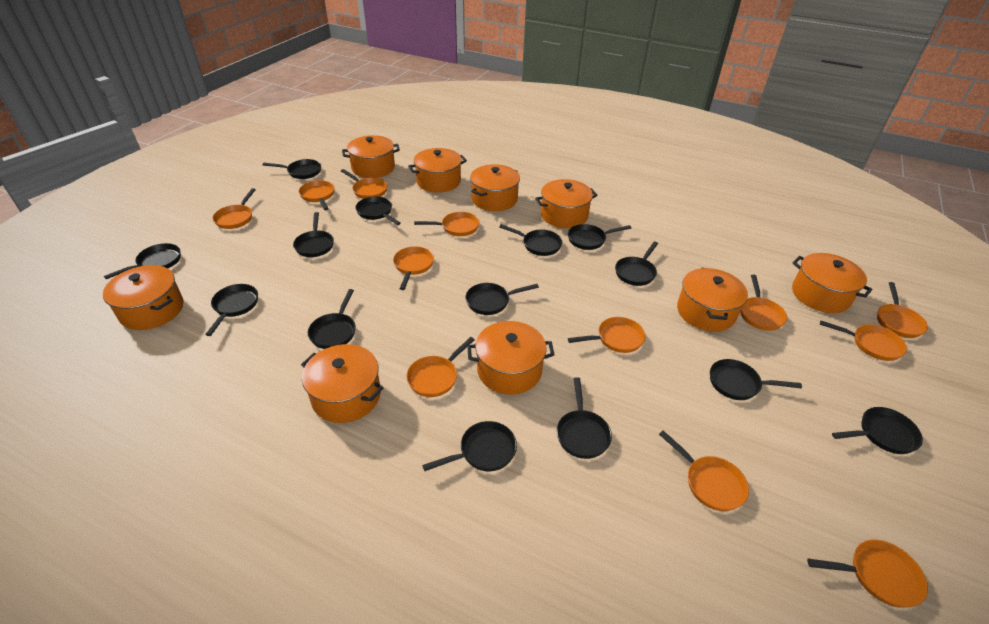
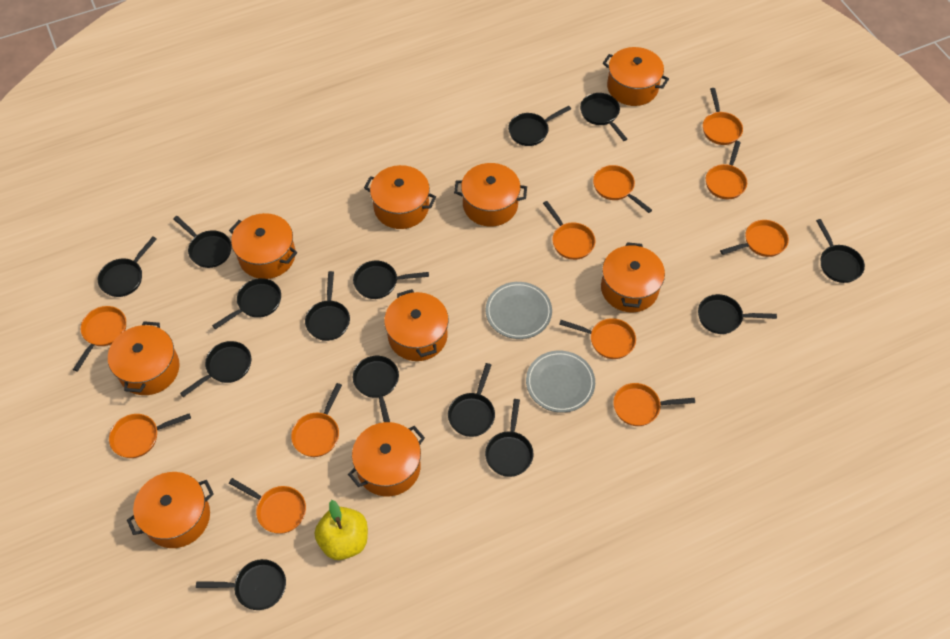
grey plate: 0 -> 2
orange pan: 12 -> 11
yellow apple: 0 -> 1

